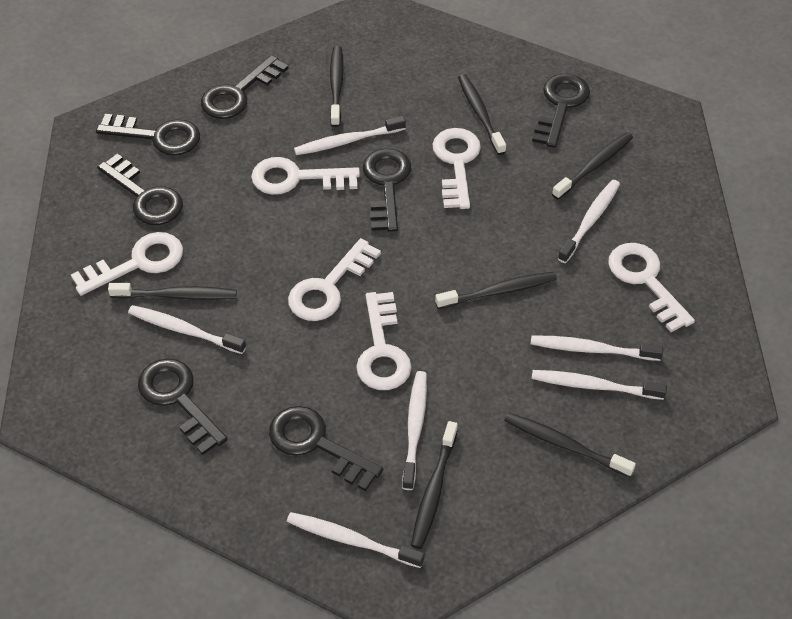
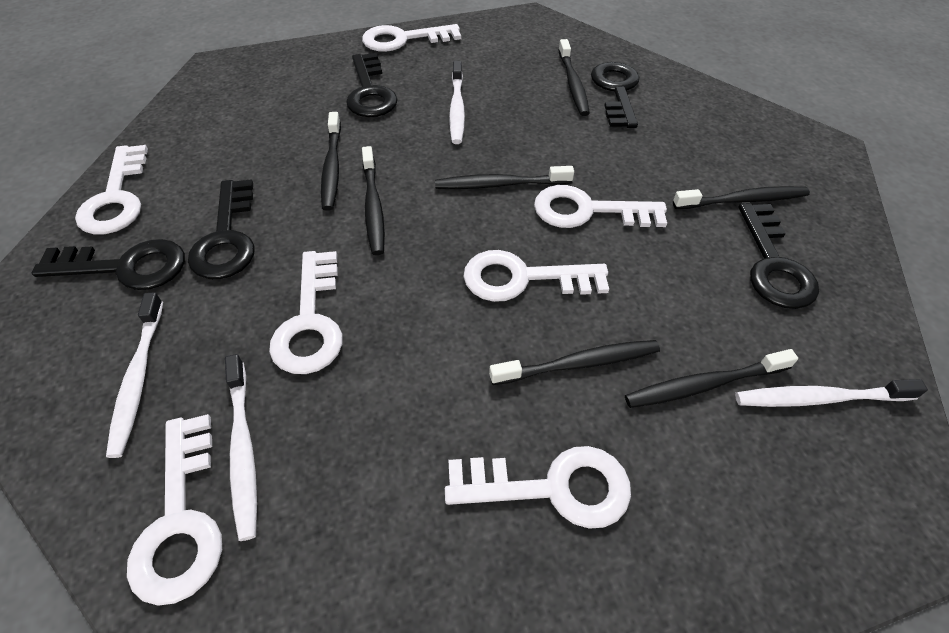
black key: 7 -> 5
white key: 6 -> 7
white toothbrush: 7 -> 4

